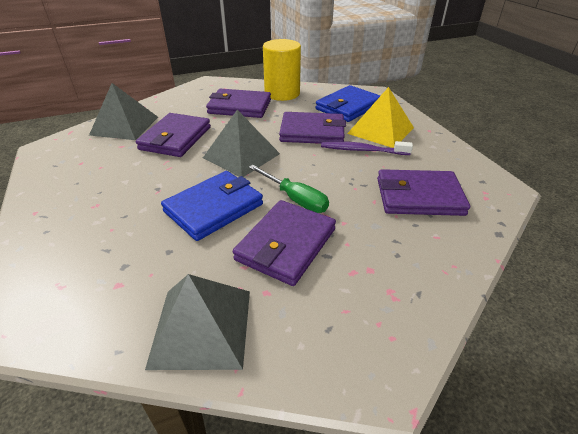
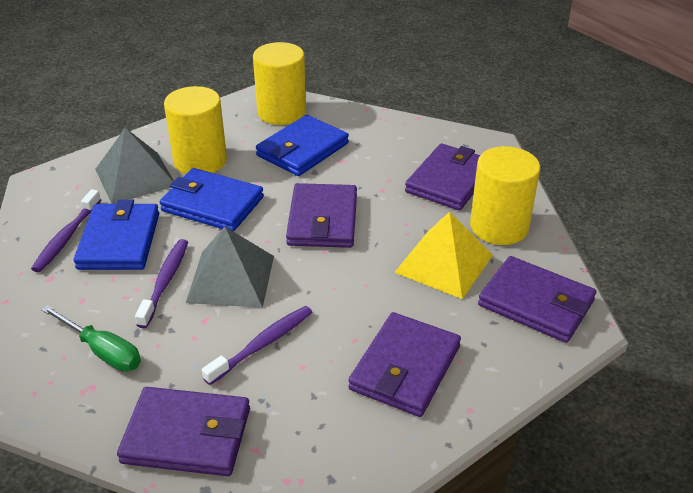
blue wallet: 2 -> 3
grey pyramid: 3 -> 2
purple toothbrush: 1 -> 3
yellow cylinder: 1 -> 3

